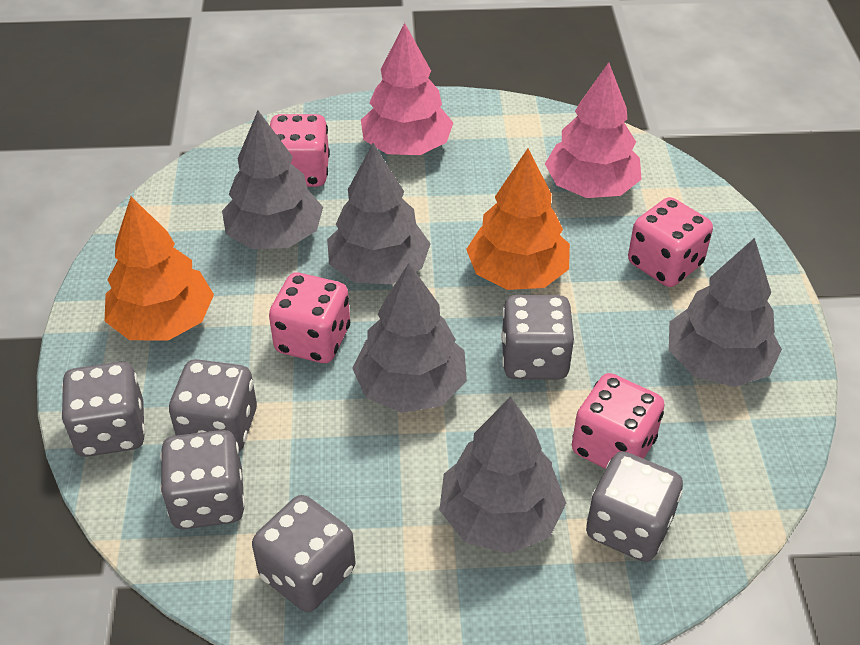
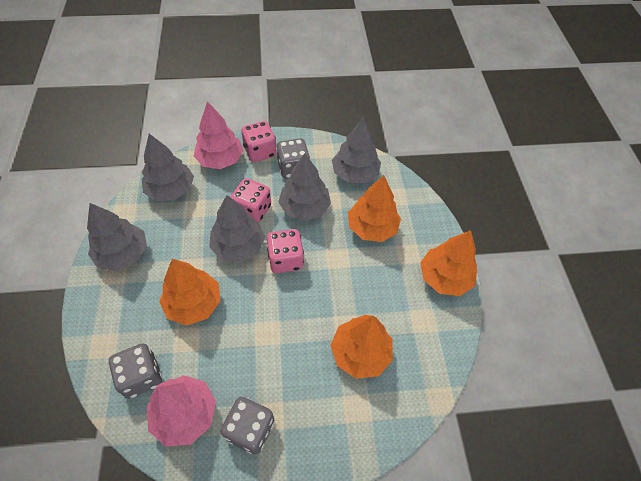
grey dice: 6 -> 3
orange tree: 2 -> 4
pink dice: 4 -> 3

